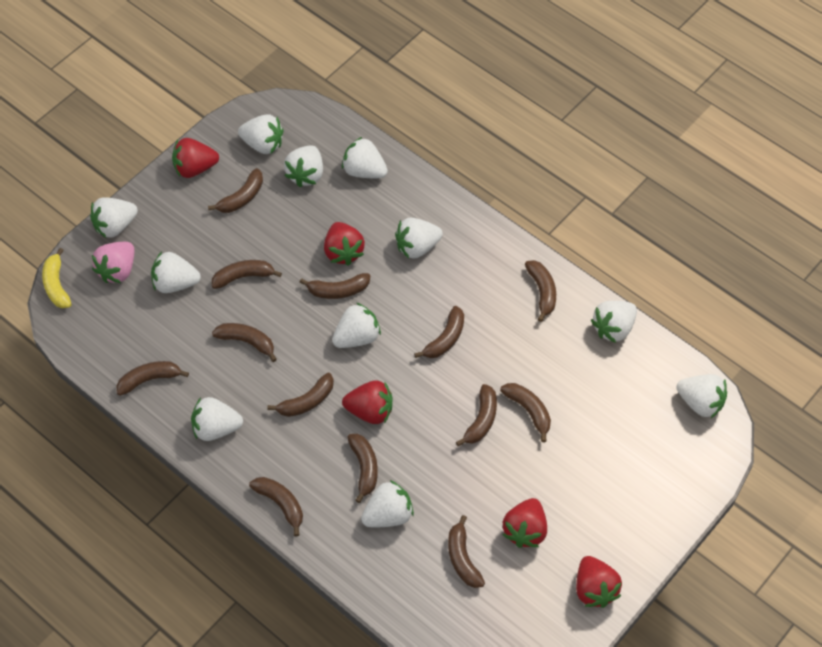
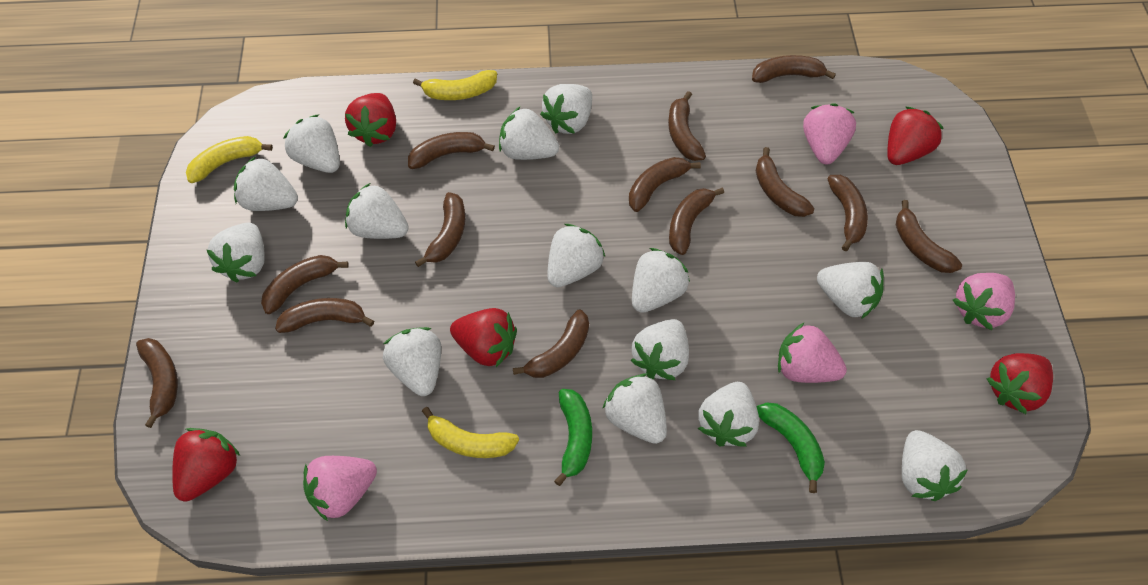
green banana: 0 -> 2
pink strawberry: 1 -> 4
white strawberry: 11 -> 14
yellow banana: 1 -> 3

